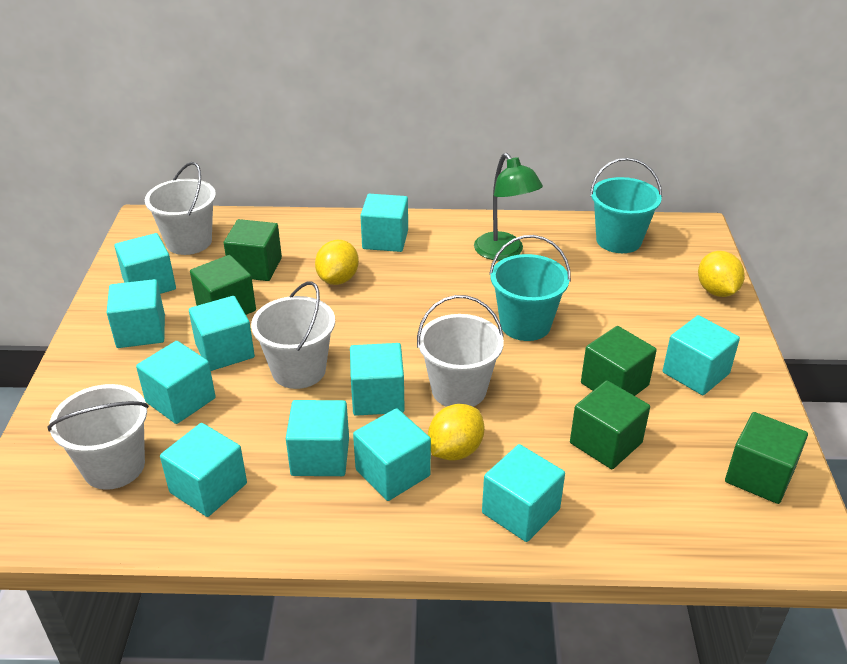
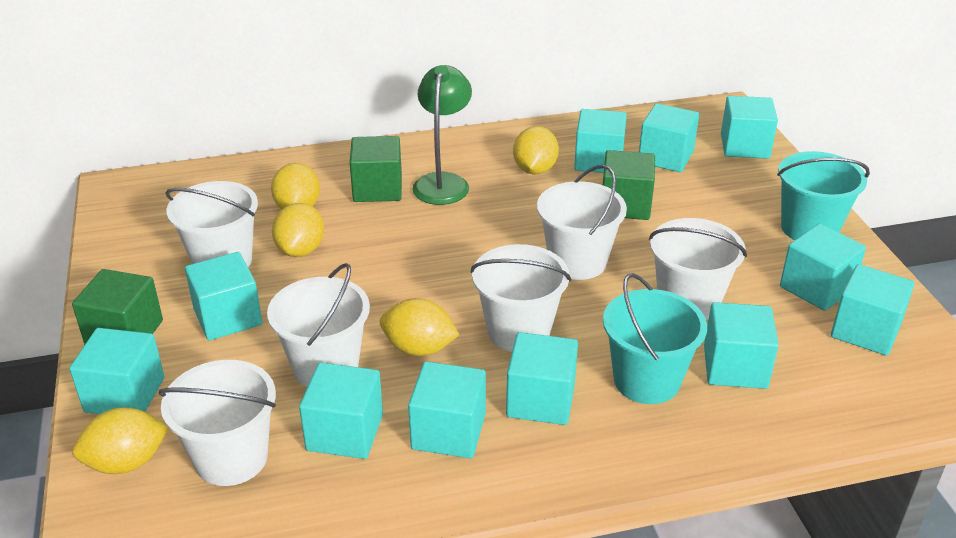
green cube: 5 -> 3
white bucket: 4 -> 6
yellow lemon: 3 -> 5

